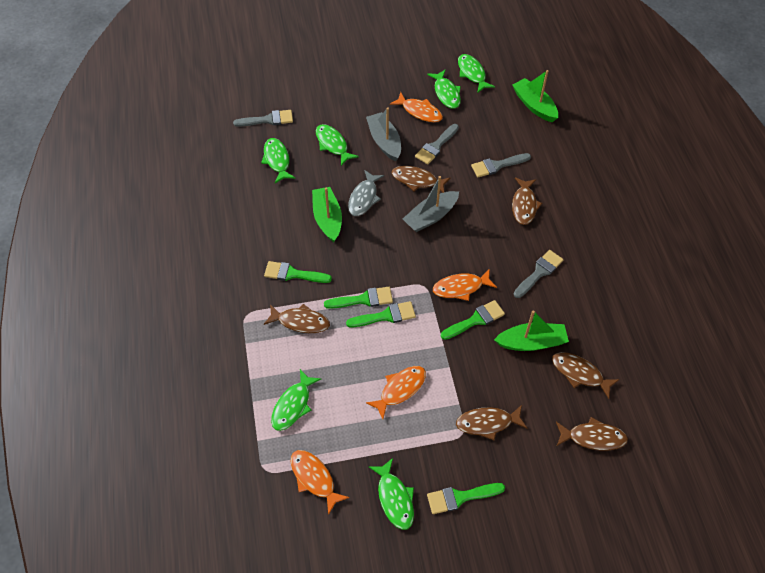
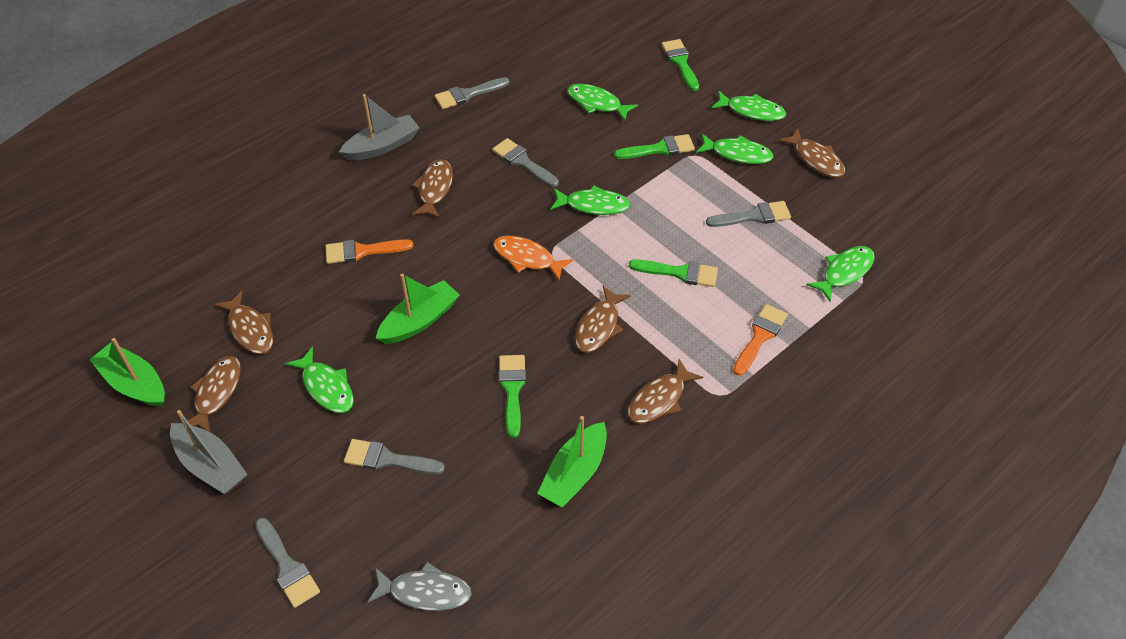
green brush: 5 -> 4
grey brush: 4 -> 5
orange brush: 0 -> 2
orange fish: 4 -> 1

